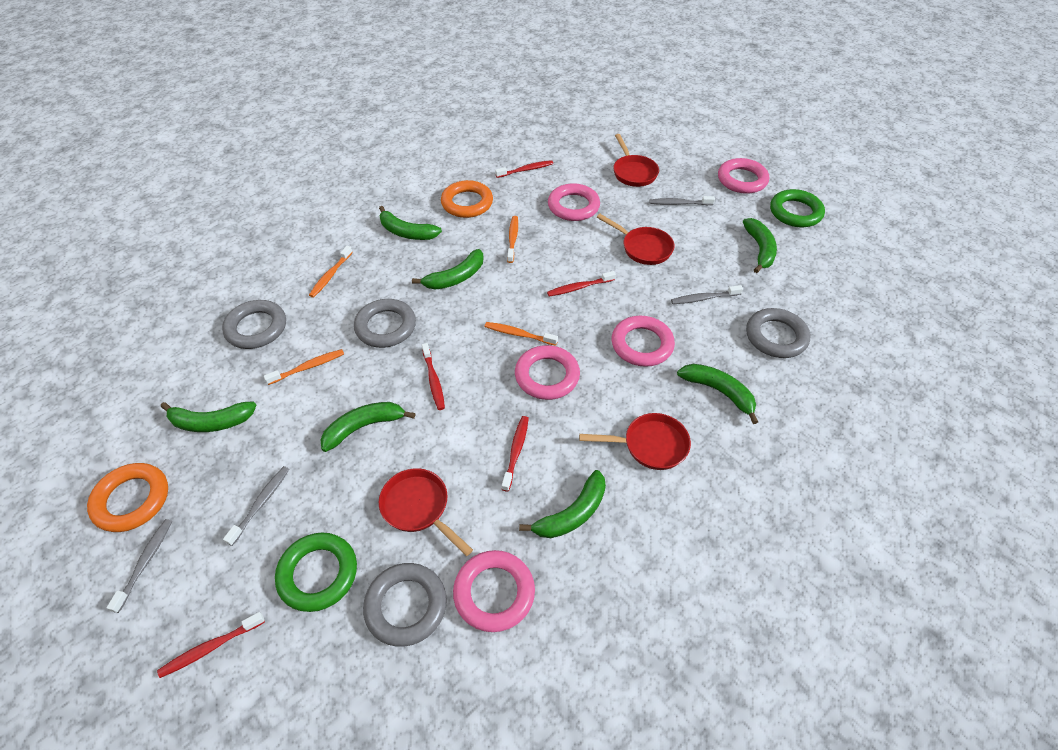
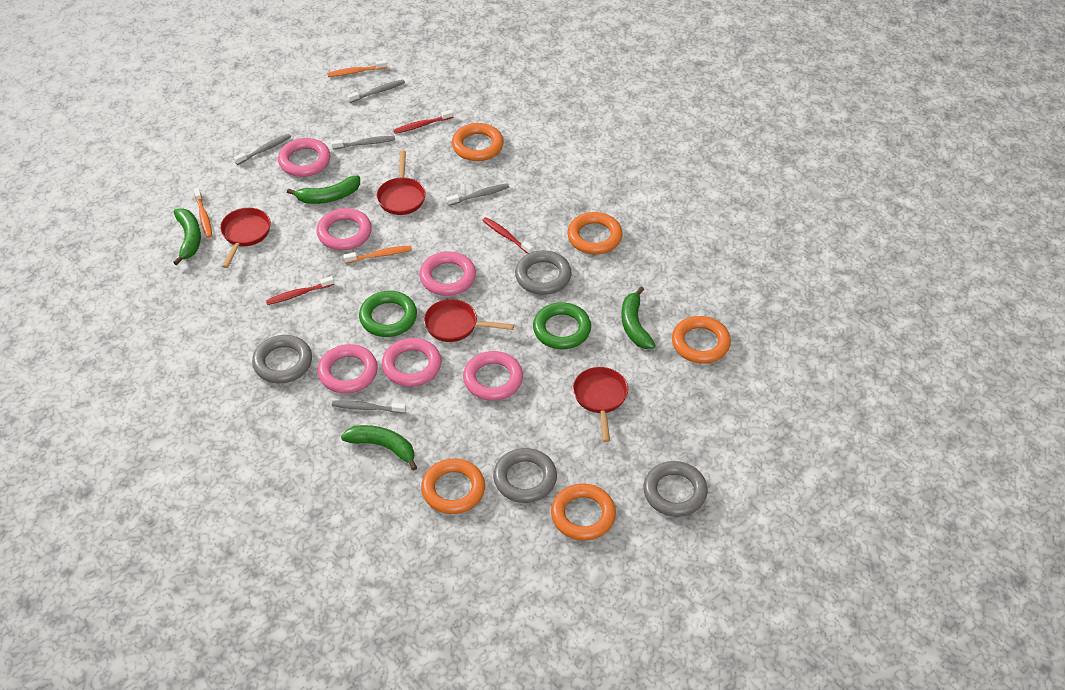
green banana: 7 -> 4
grey toothbrush: 4 -> 5
orange ring: 2 -> 5
orange toothbrush: 4 -> 3
pink ring: 5 -> 6
red toothbrush: 5 -> 3

